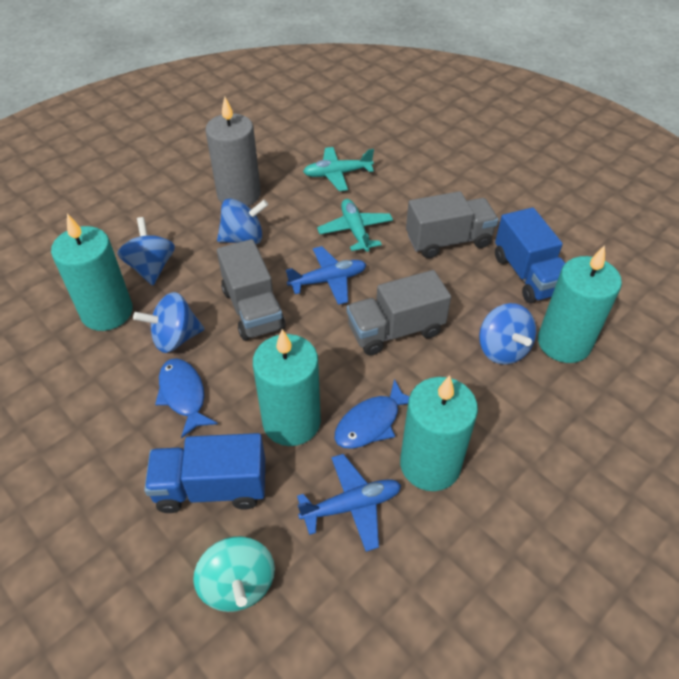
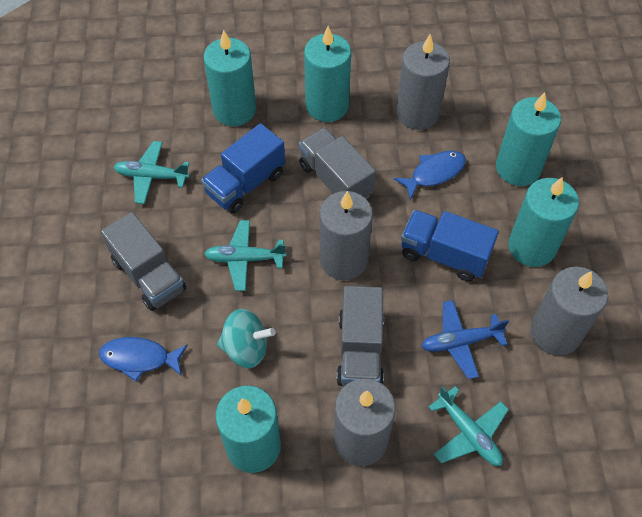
blue plane: 2 -> 1
blue spinning top: 4 -> 0
grey candle: 1 -> 4
turquoise candle: 4 -> 5
turquoise plane: 2 -> 3

